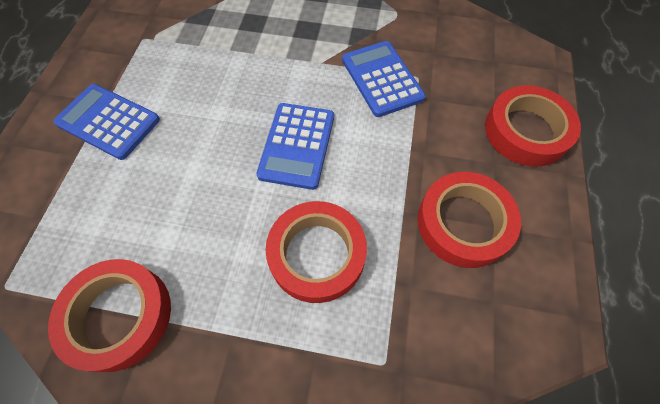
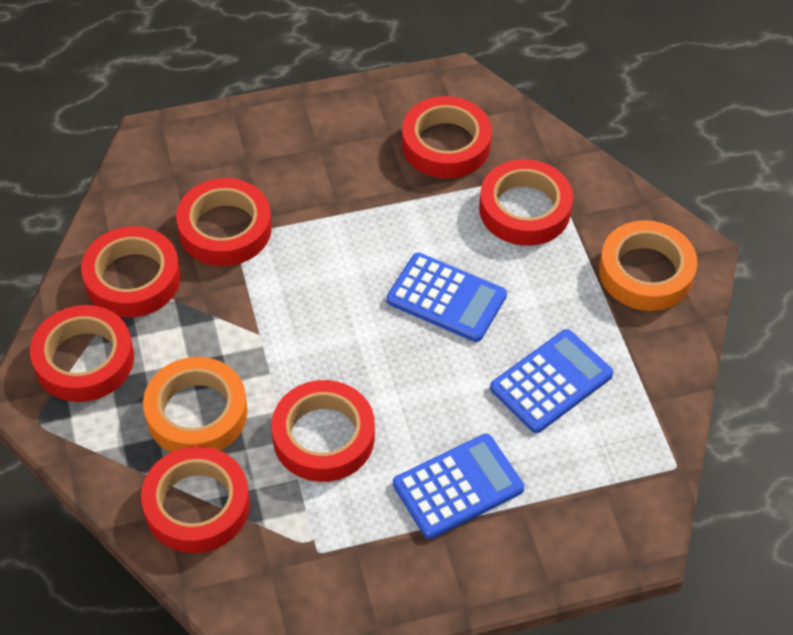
orange tape: 0 -> 2
red tape: 4 -> 7

